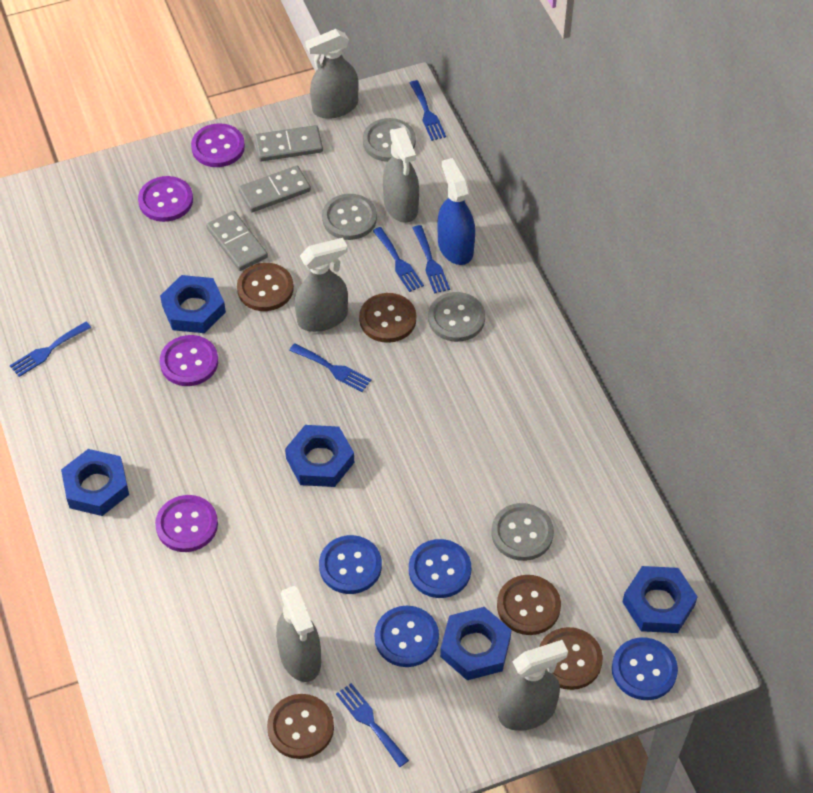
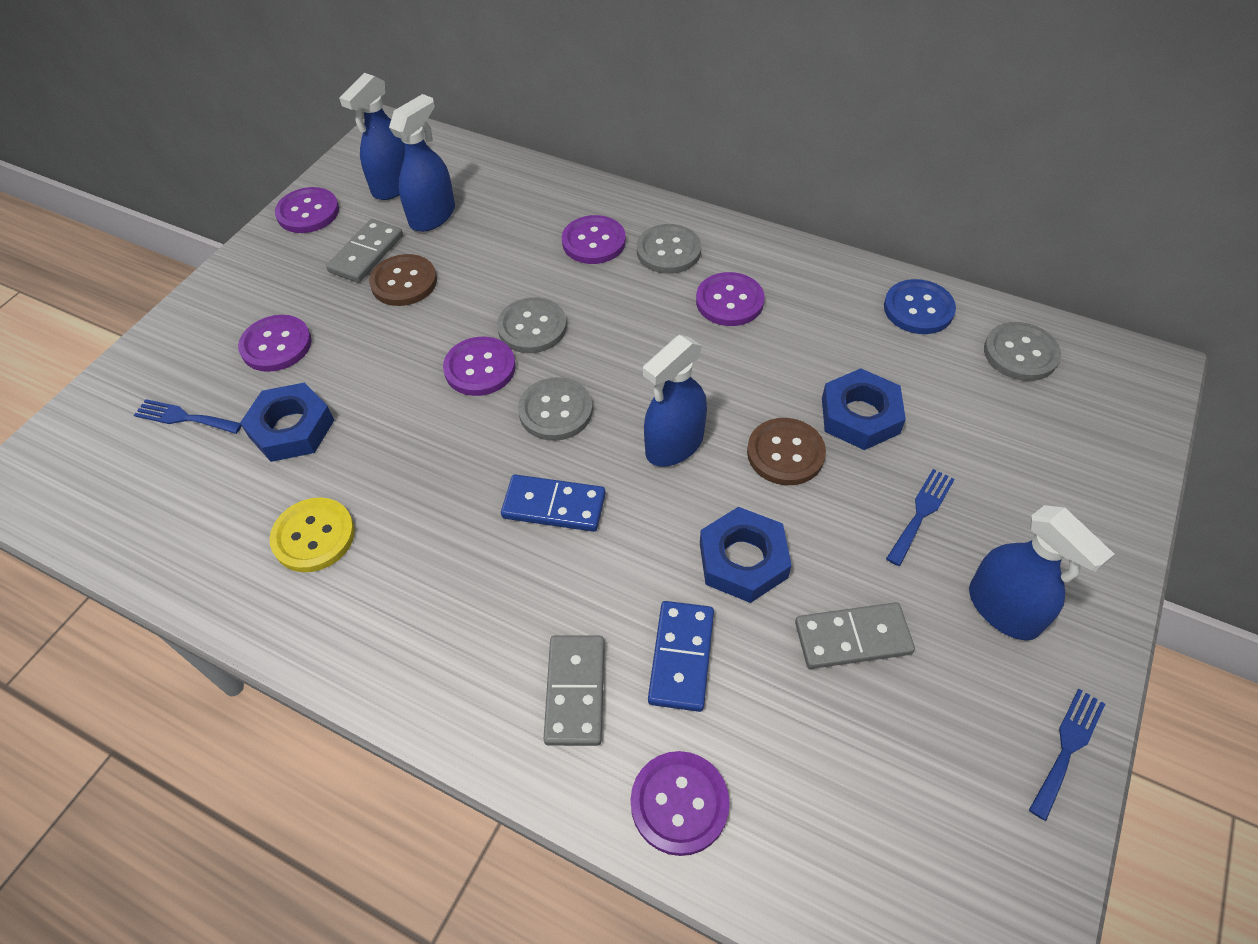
blue button: 4 -> 1
blue domino: 0 -> 2
blue fork: 6 -> 3
blue nut: 5 -> 3
blue spray bottle: 1 -> 4
brown button: 5 -> 2
grey spray bottle: 5 -> 0
purple button: 4 -> 6
yellow button: 0 -> 1

